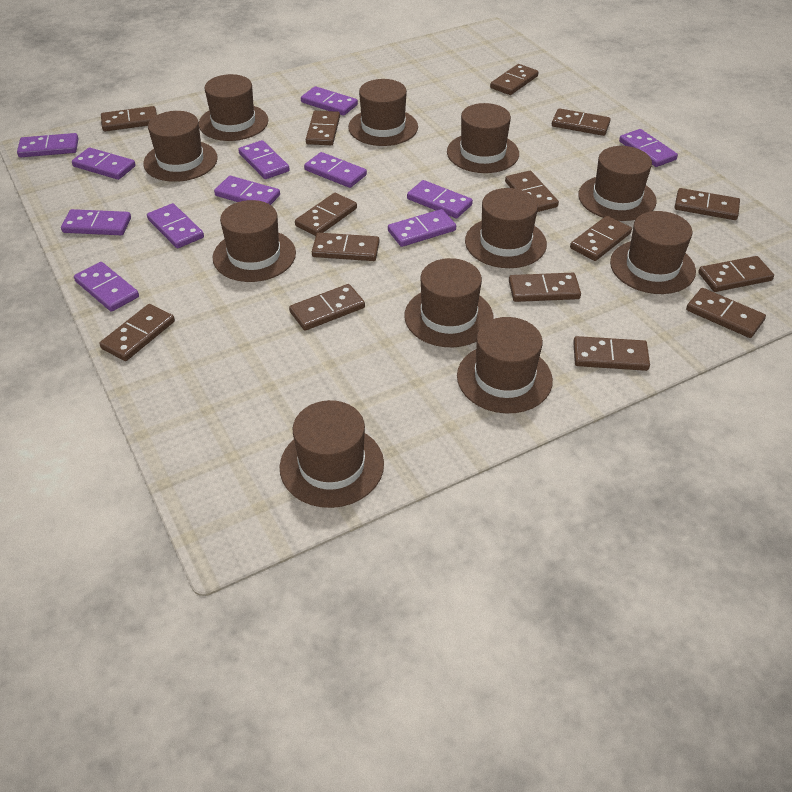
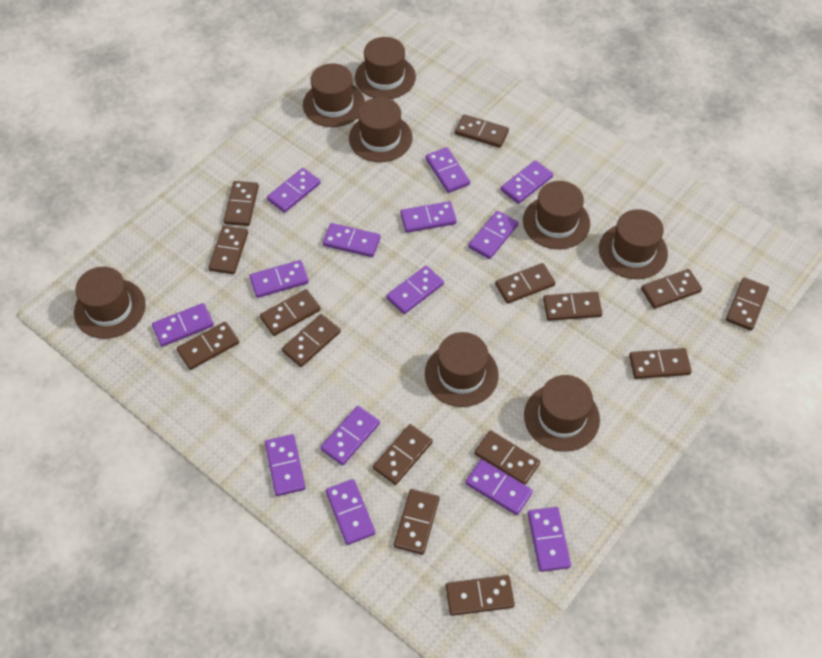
brown hat: 11 -> 8
purple domino: 12 -> 14

